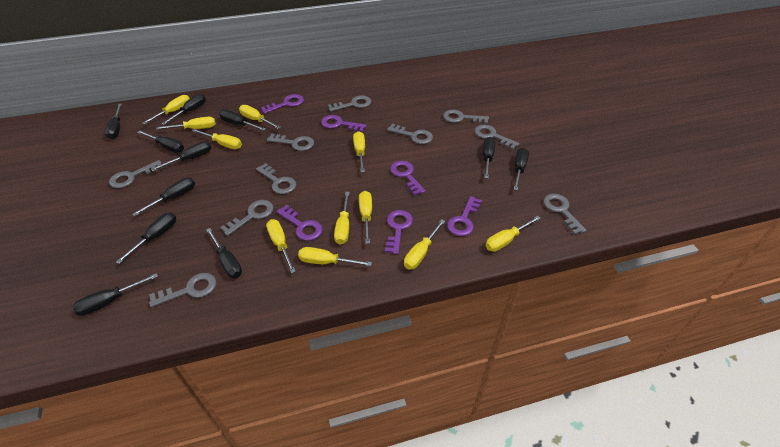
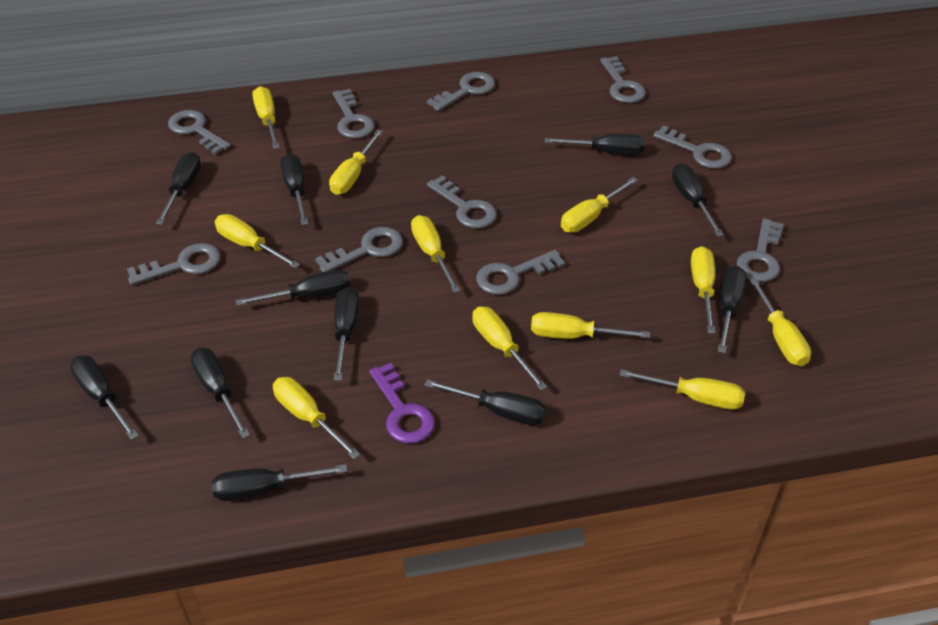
purple key: 6 -> 1

